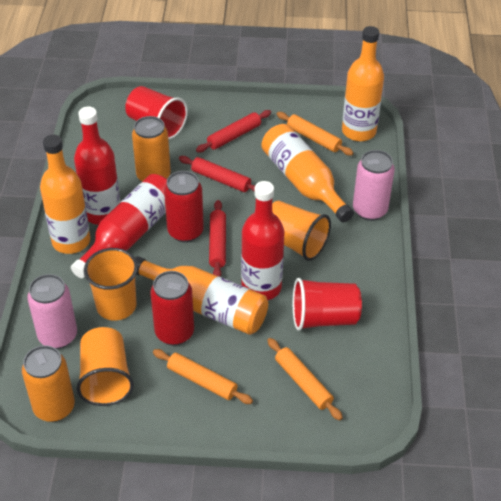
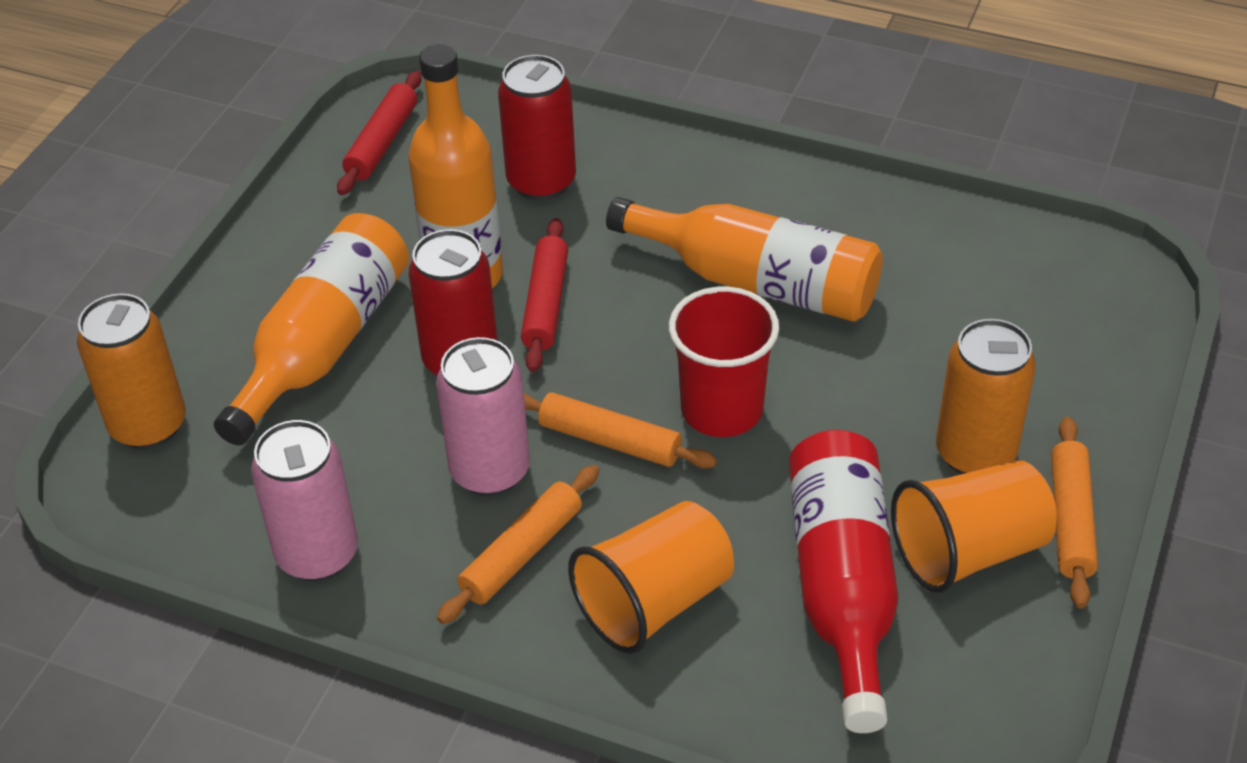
orange bottle: 4 -> 3
orange cup: 3 -> 2
red bottle: 3 -> 1
red cup: 2 -> 1
red rolling pin: 3 -> 2

